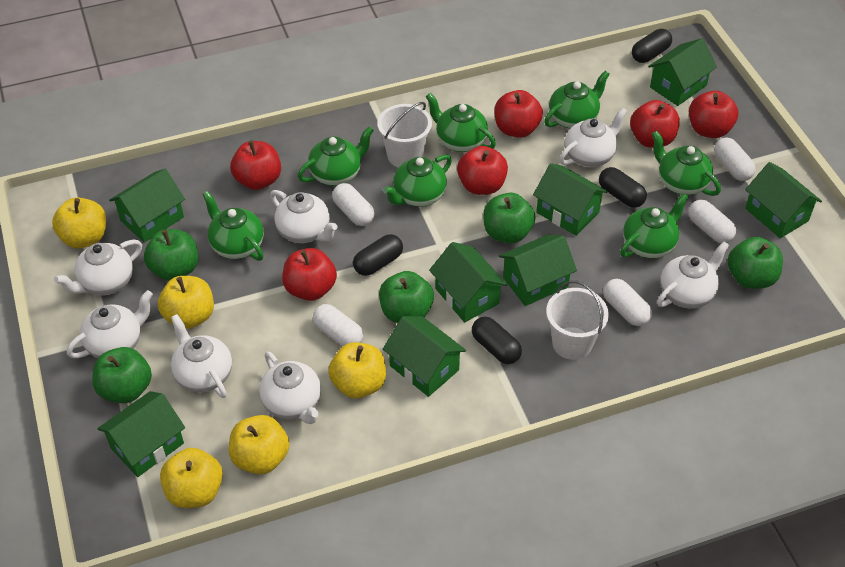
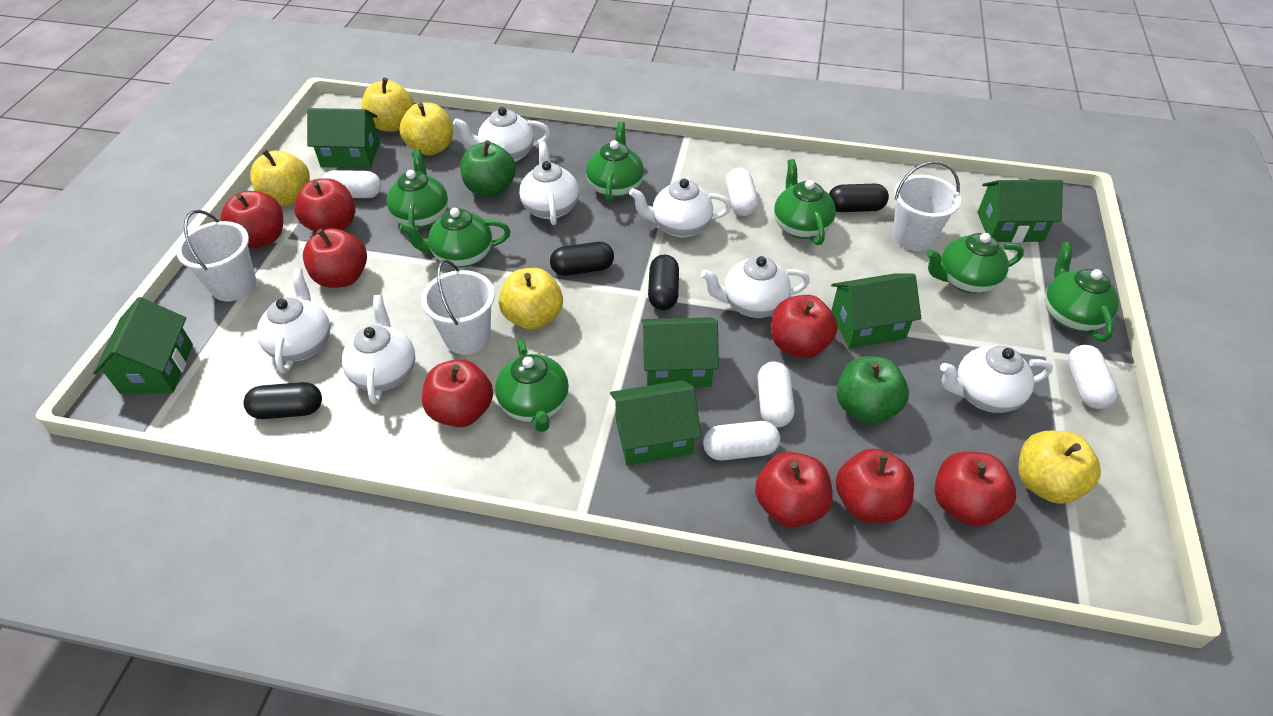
green apple: 5 -> 2
green house: 8 -> 6
red apple: 6 -> 8
white bucket: 2 -> 3

